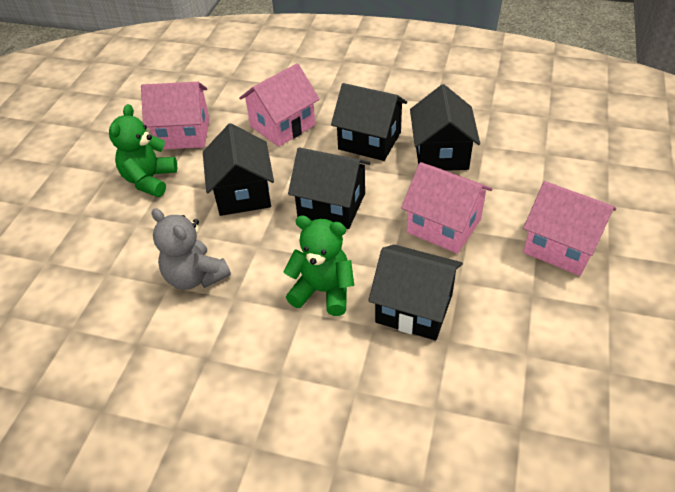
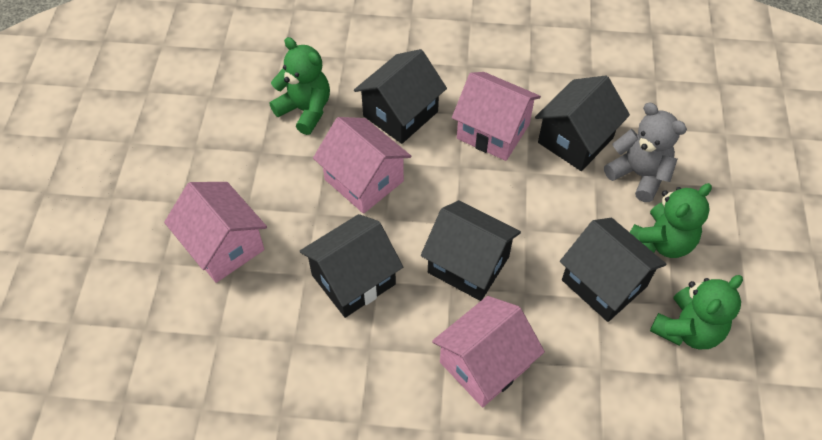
green teddy bear: 2 -> 3

